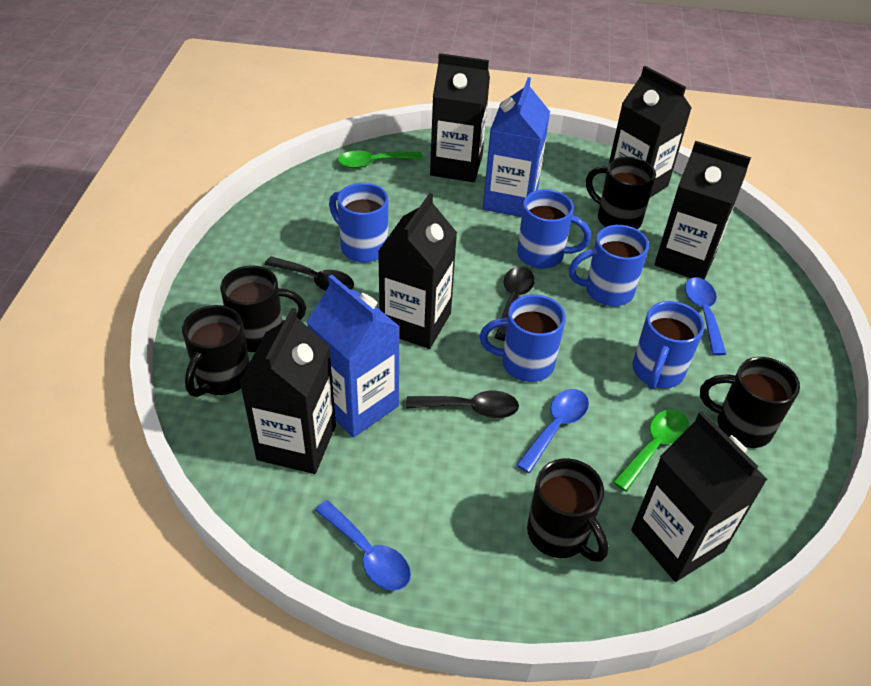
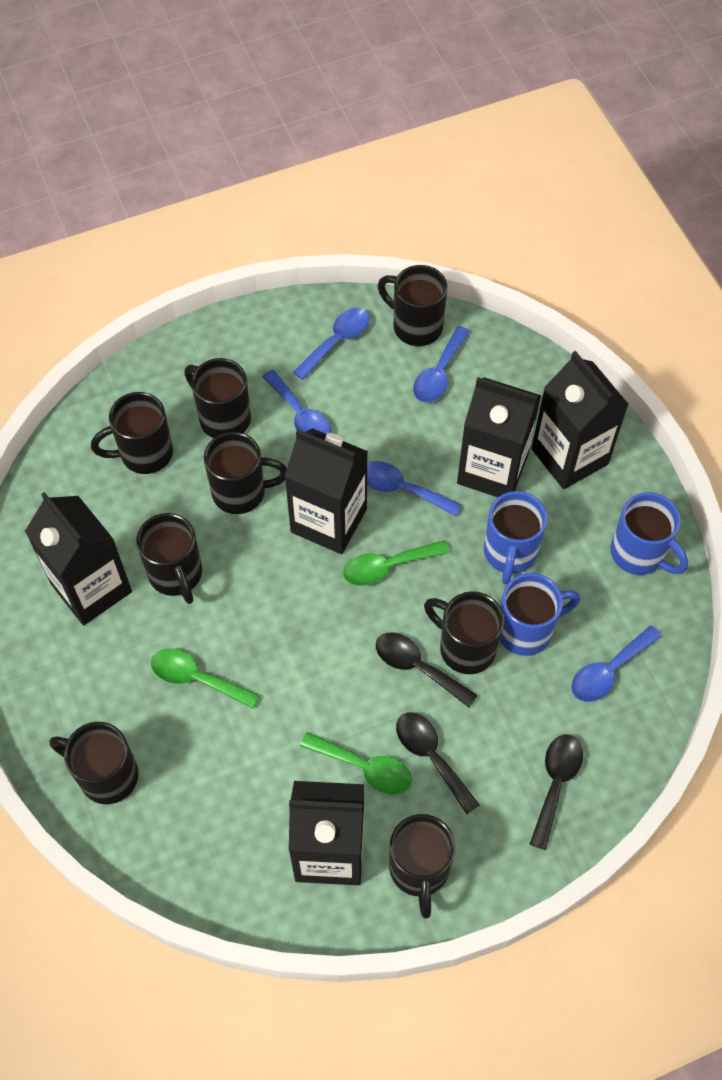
black carton: 6 -> 5
black mug: 5 -> 8
blue carton: 2 -> 0
blue mug: 5 -> 3
blue spoon: 3 -> 5
green spoon: 2 -> 3

